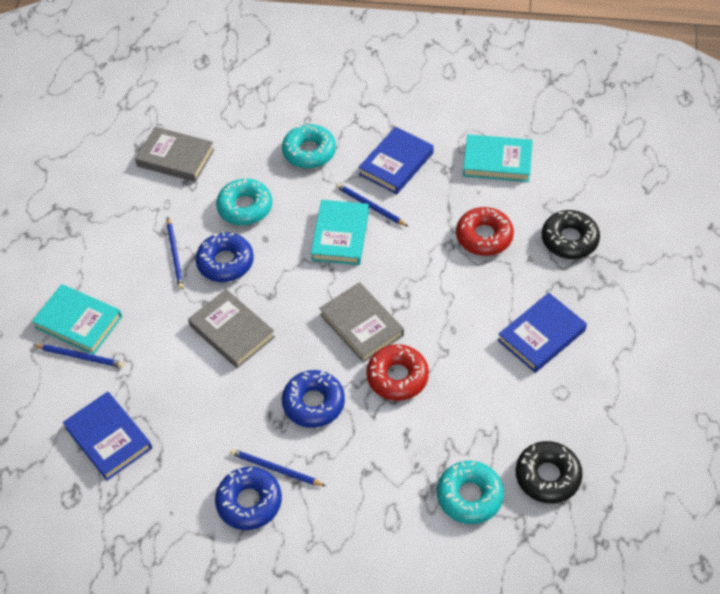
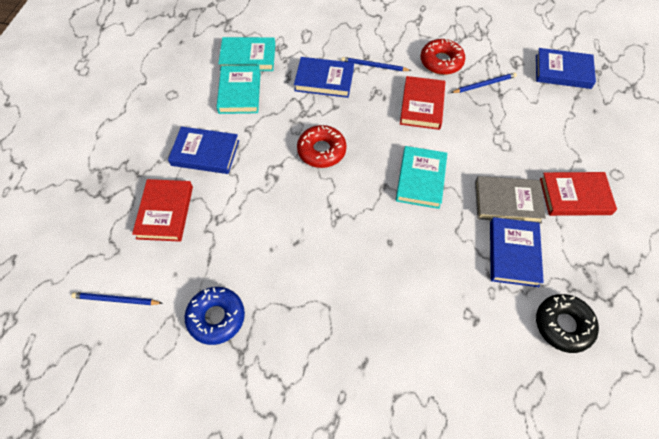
black donut: 2 -> 1
blue book: 3 -> 4
blue donut: 3 -> 1
blue pencil: 4 -> 3
grey book: 3 -> 1
red book: 0 -> 3
turquoise donut: 3 -> 0

